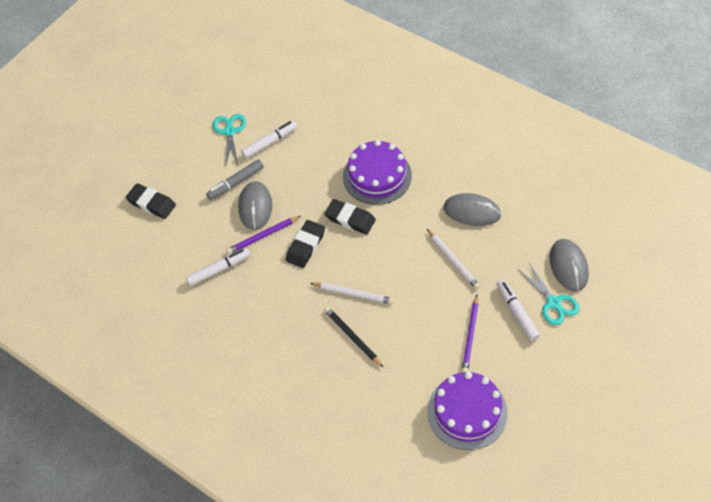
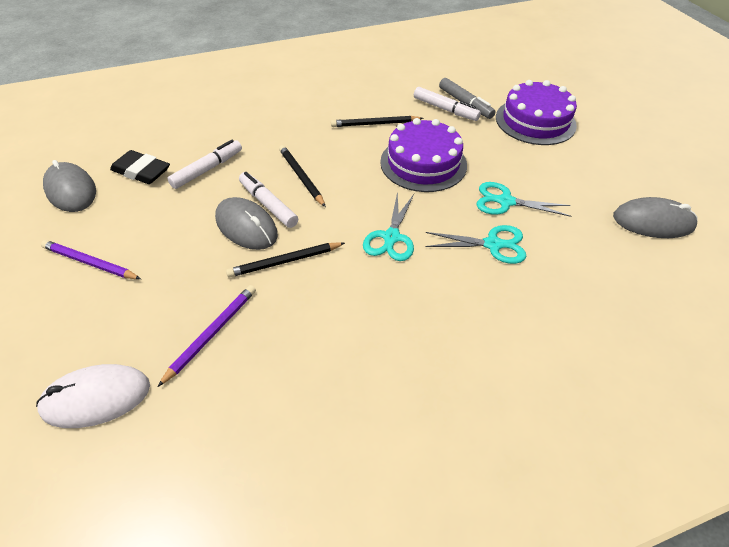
black eraser: 3 -> 1
black pencil: 1 -> 3
turquoise scissors: 2 -> 3
white mouse: 0 -> 1
white pencil: 2 -> 0

